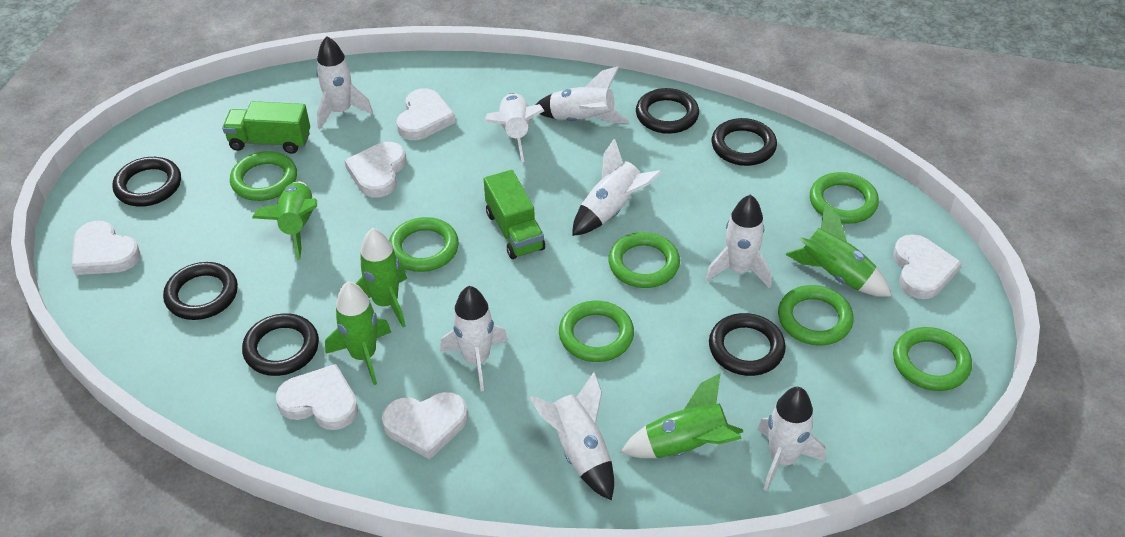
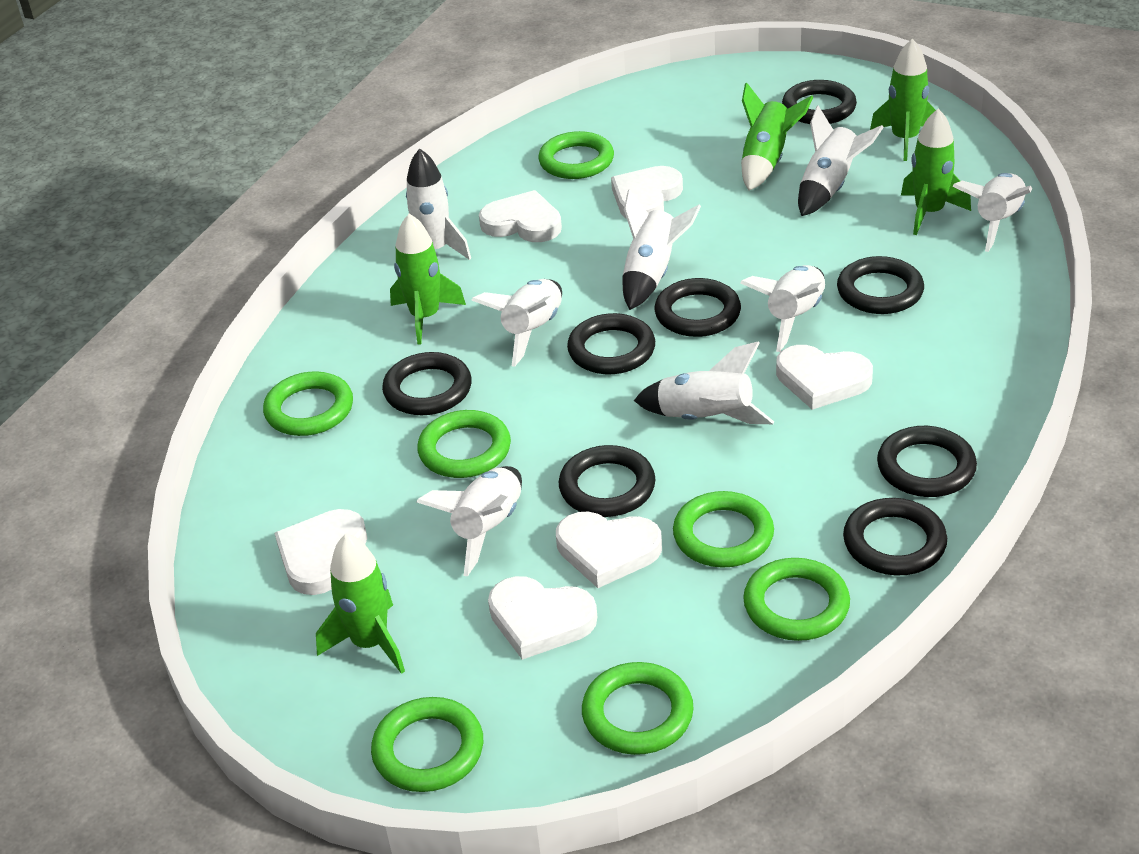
black ring: 6 -> 8
green truck: 2 -> 0

